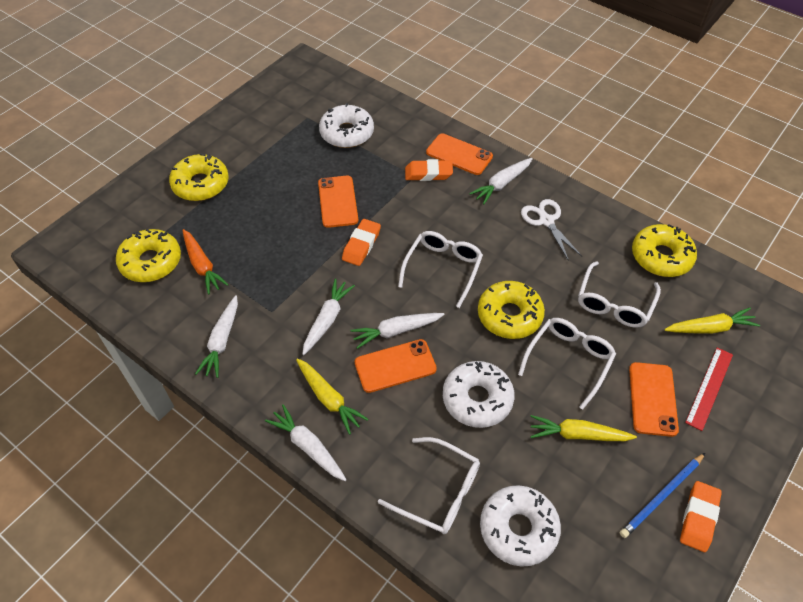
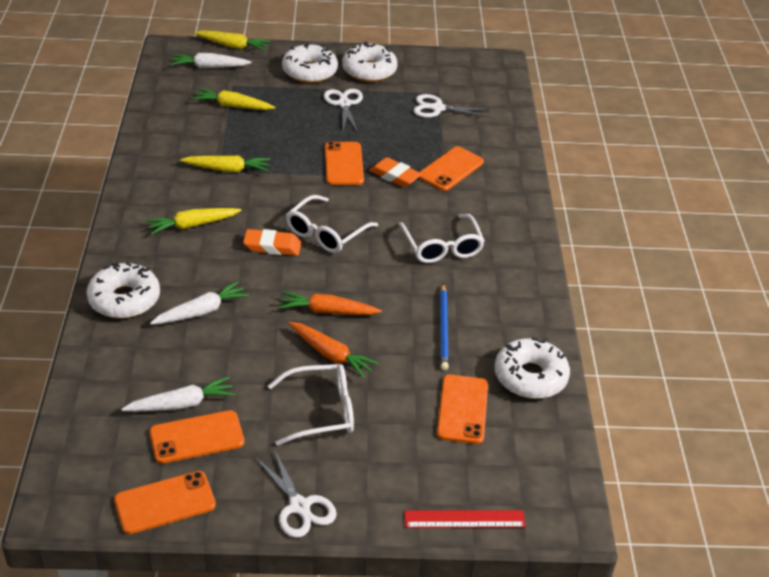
orange carrot: 1 -> 2
orange eraser: 3 -> 2
orange phone: 4 -> 5
white carrot: 5 -> 3
white donut: 3 -> 4
white glasses: 4 -> 3
white scissors: 1 -> 3
yellow carrot: 3 -> 4
yellow donut: 4 -> 0

